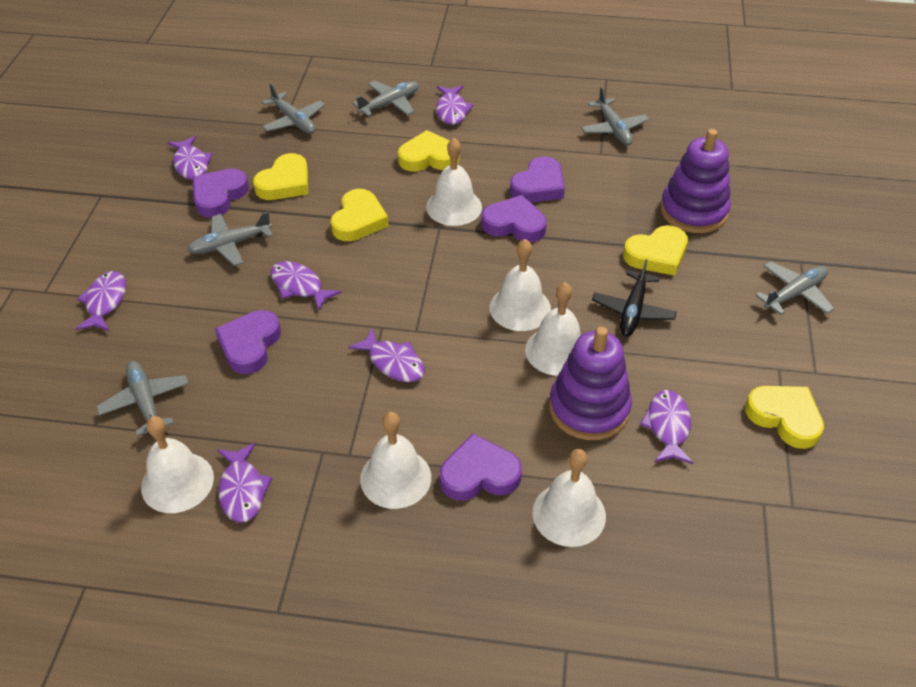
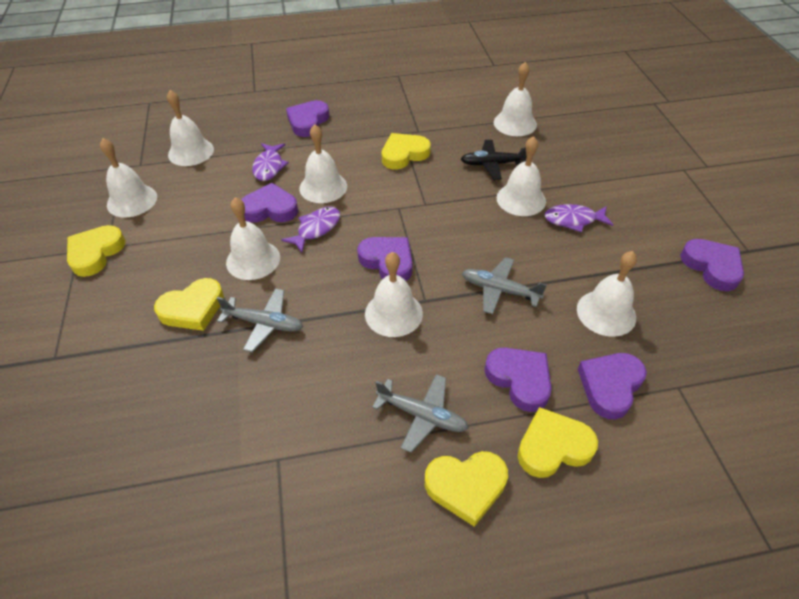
grey plane: 6 -> 3
purple fish: 7 -> 3
purple heart: 5 -> 6
purple stacking toy: 2 -> 0
white bell: 6 -> 8

